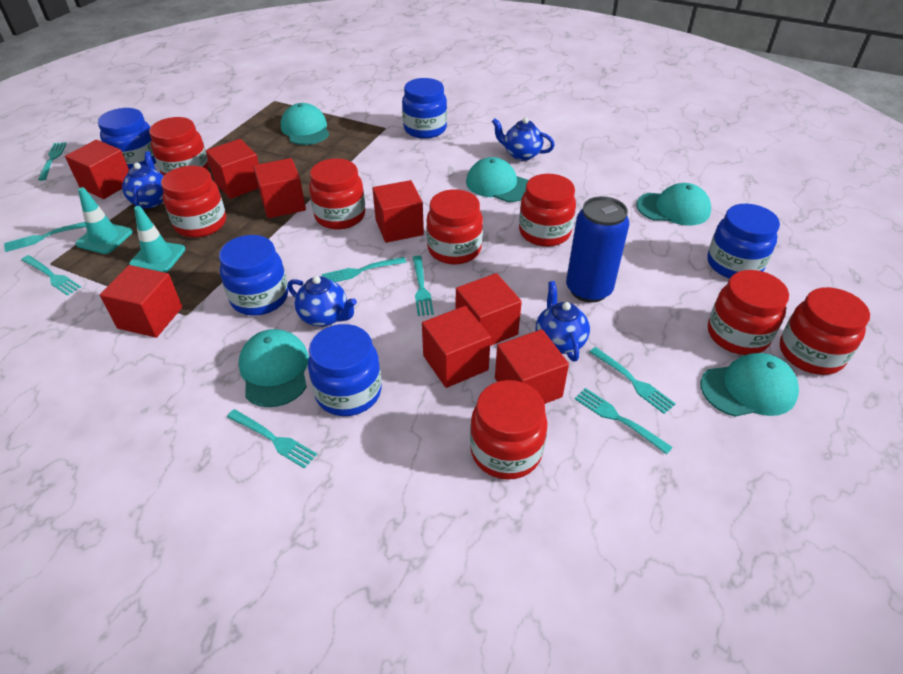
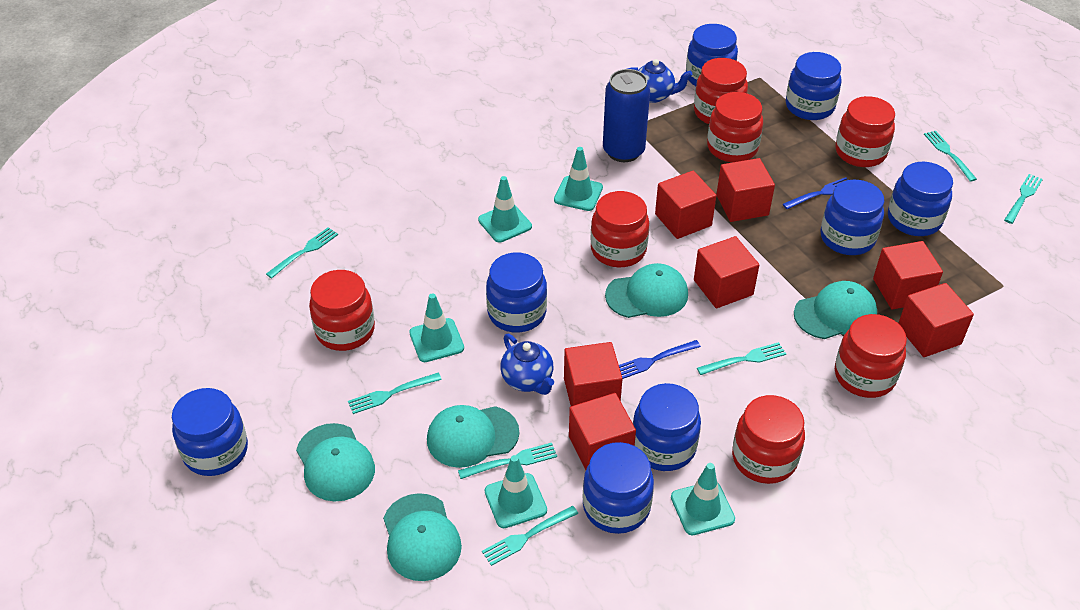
blue fork: 0 -> 2
blue jar: 5 -> 8
blue teapot: 4 -> 2
red cube: 8 -> 7
red jar: 8 -> 7
turquoise fork: 8 -> 7
turquoise traffic cone: 2 -> 5

